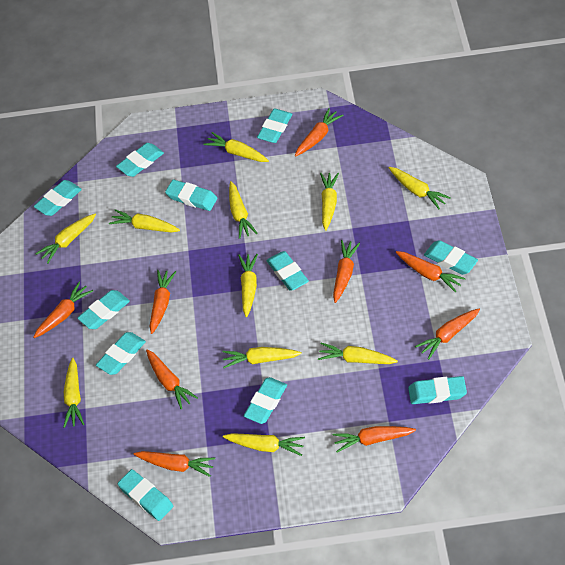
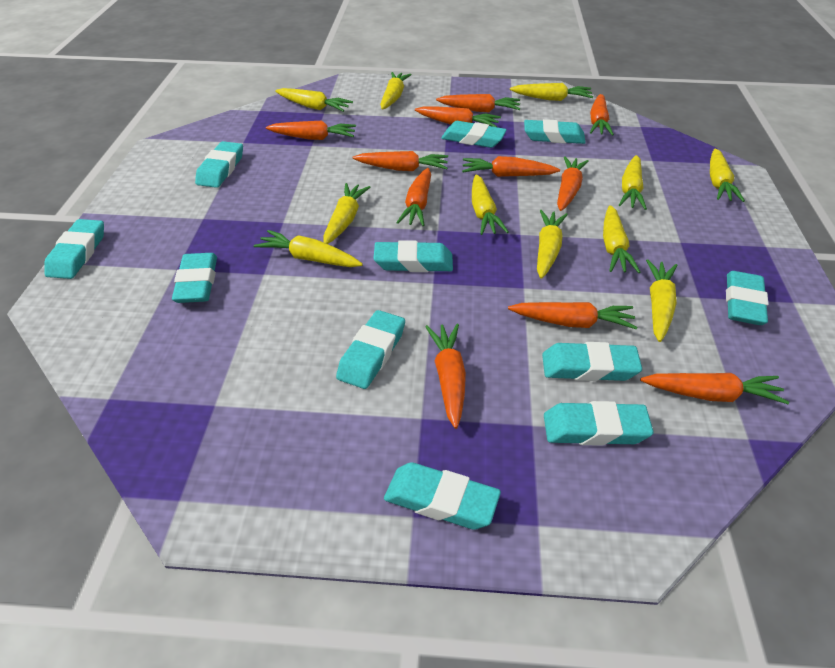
orange carrot: 9 -> 11

